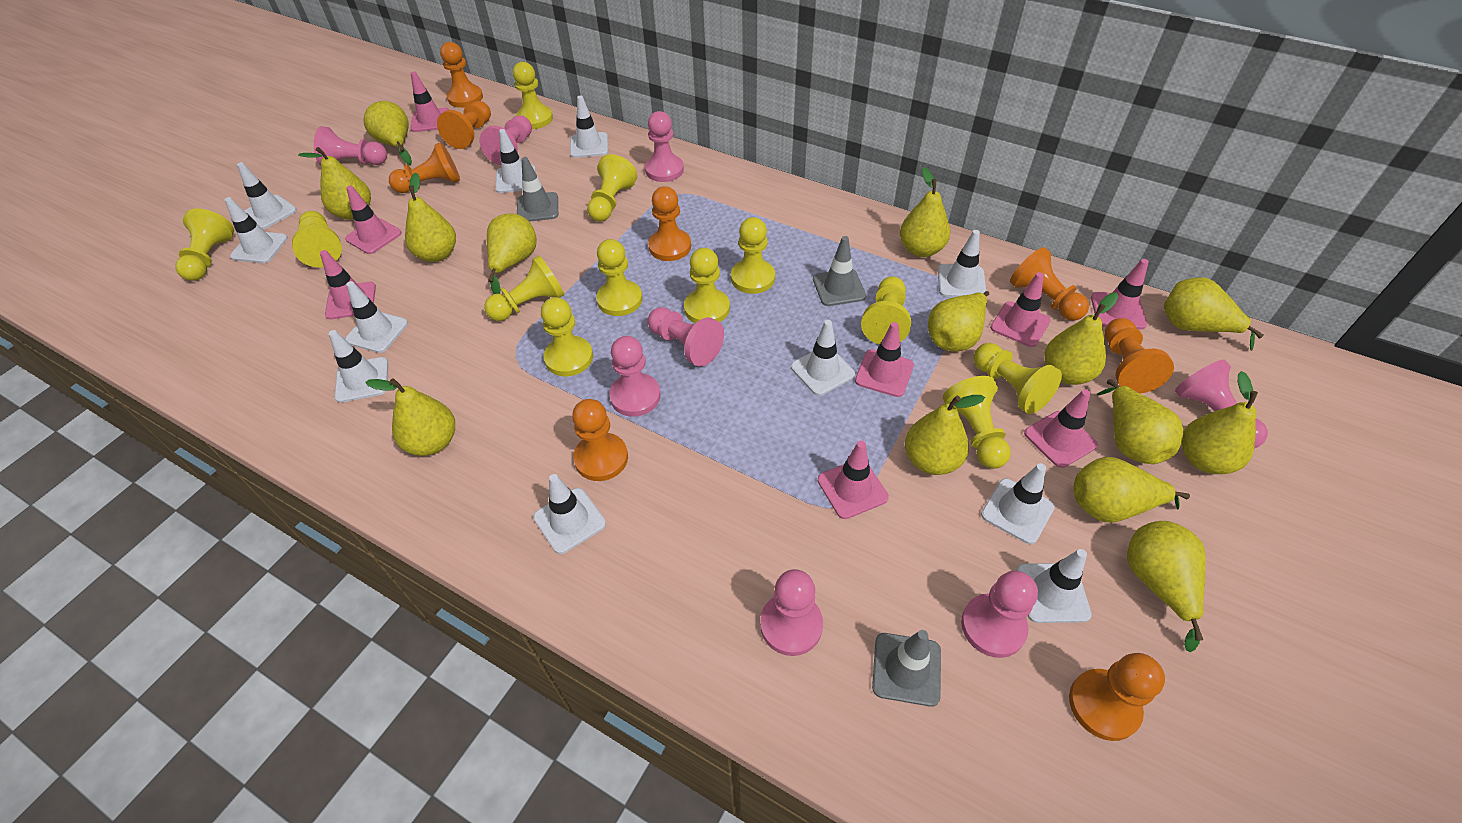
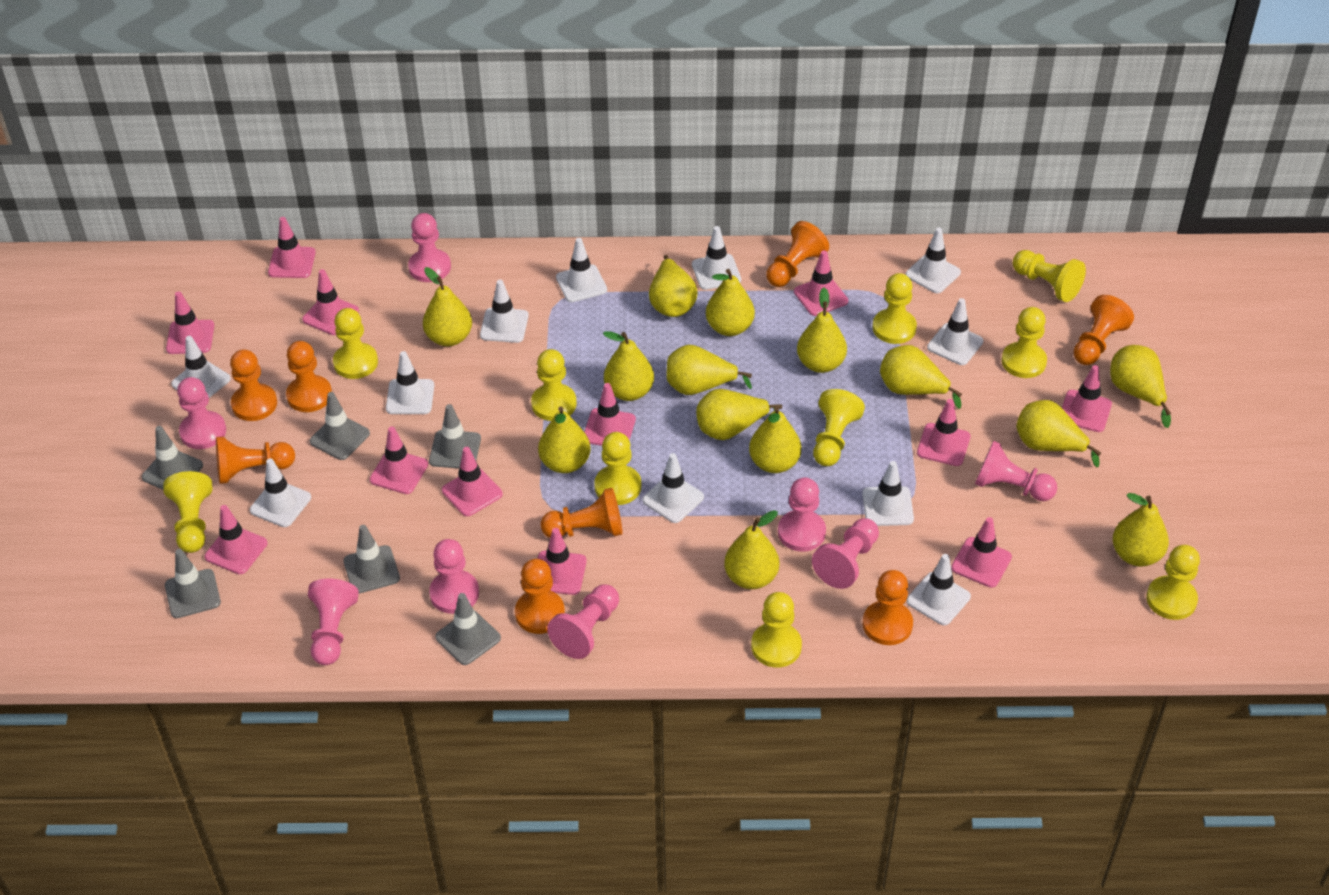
grey traffic cone: 3 -> 6
pink traffic cone: 8 -> 12
yellow pawn: 12 -> 10

